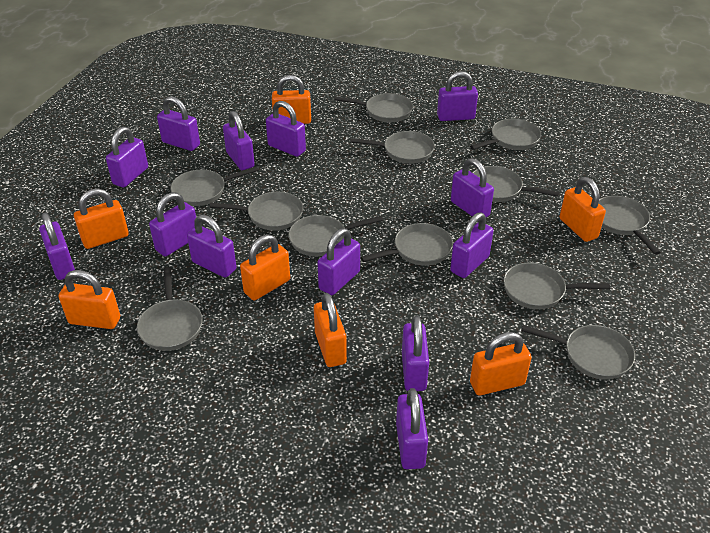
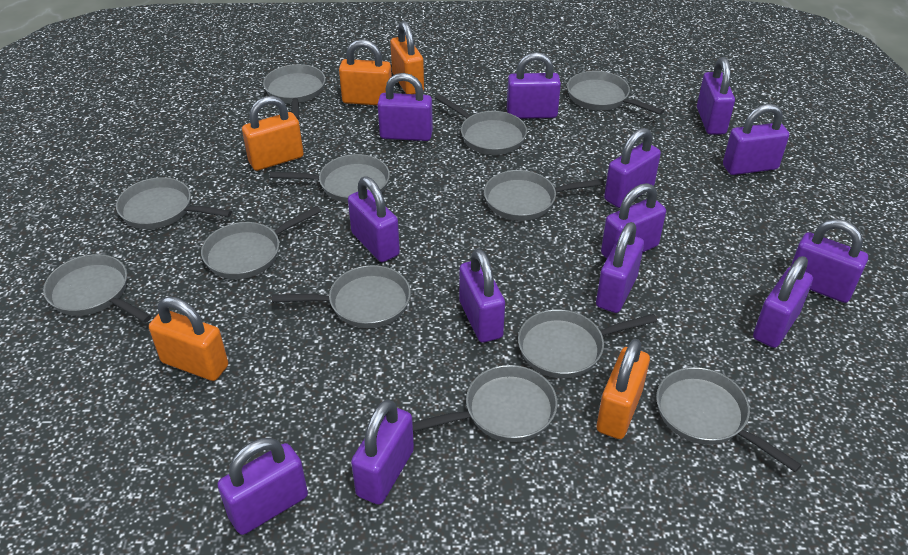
orange padlock: 7 -> 5

